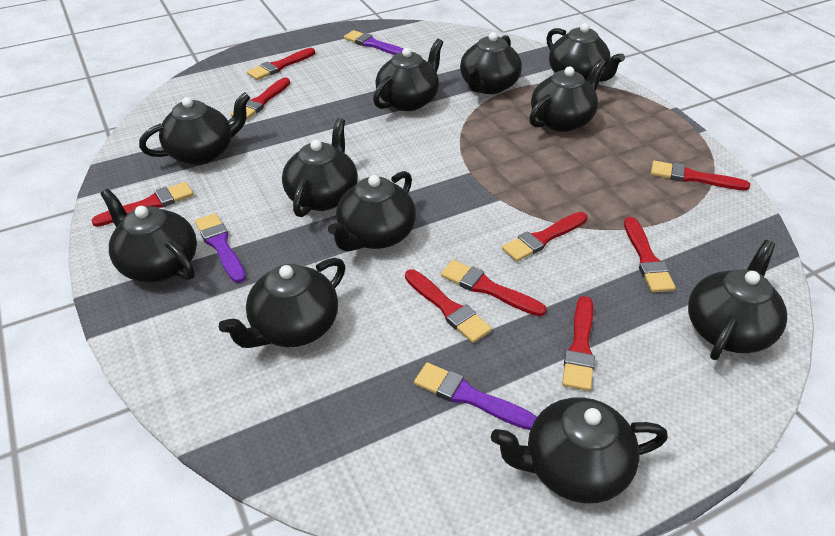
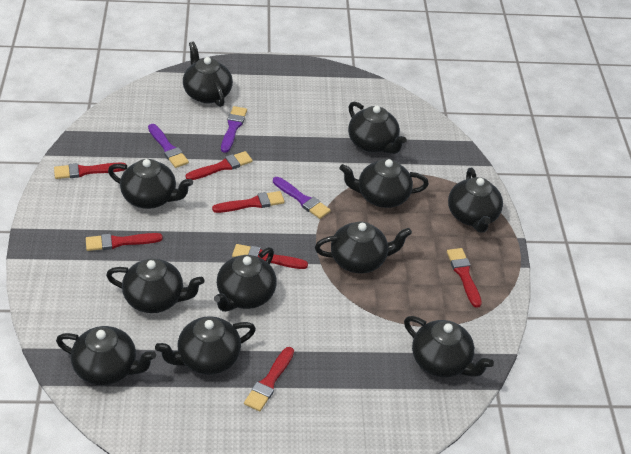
red brush: 9 -> 7

